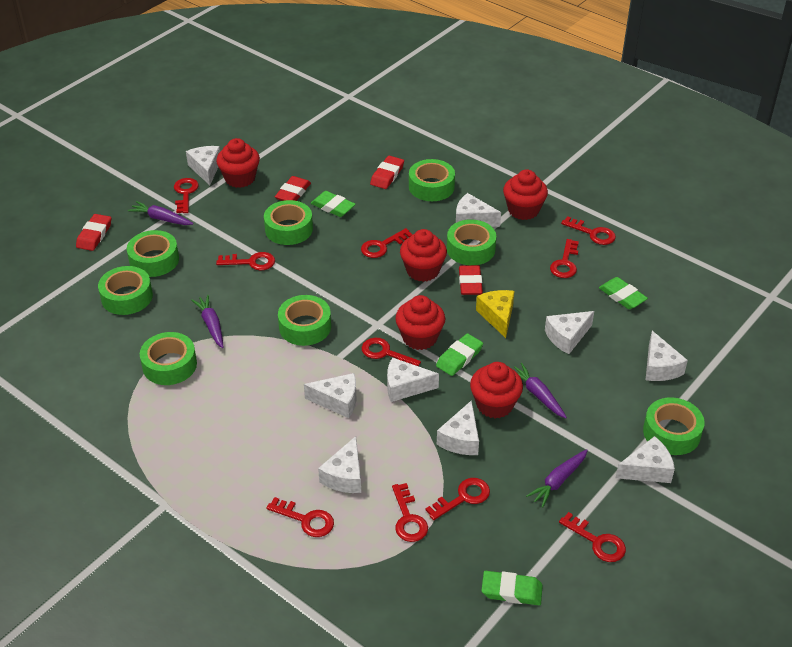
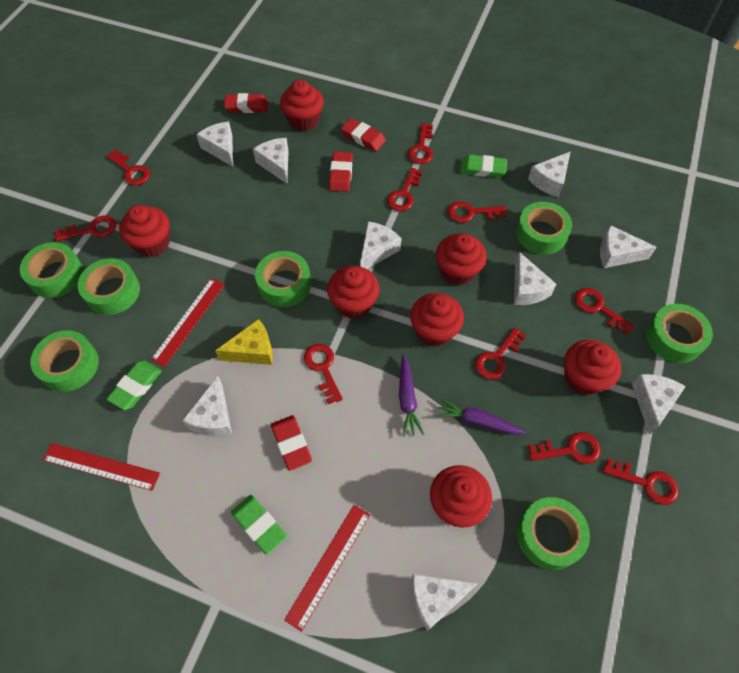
green eraser: 4 -> 3
green tape: 8 -> 7
purple carrot: 4 -> 2
red cupcake: 5 -> 7
red ruler: 0 -> 3

